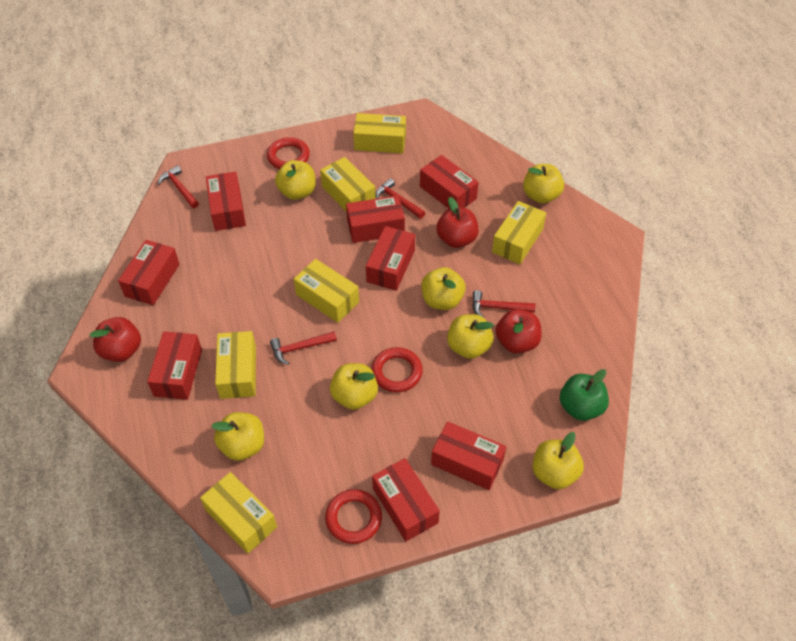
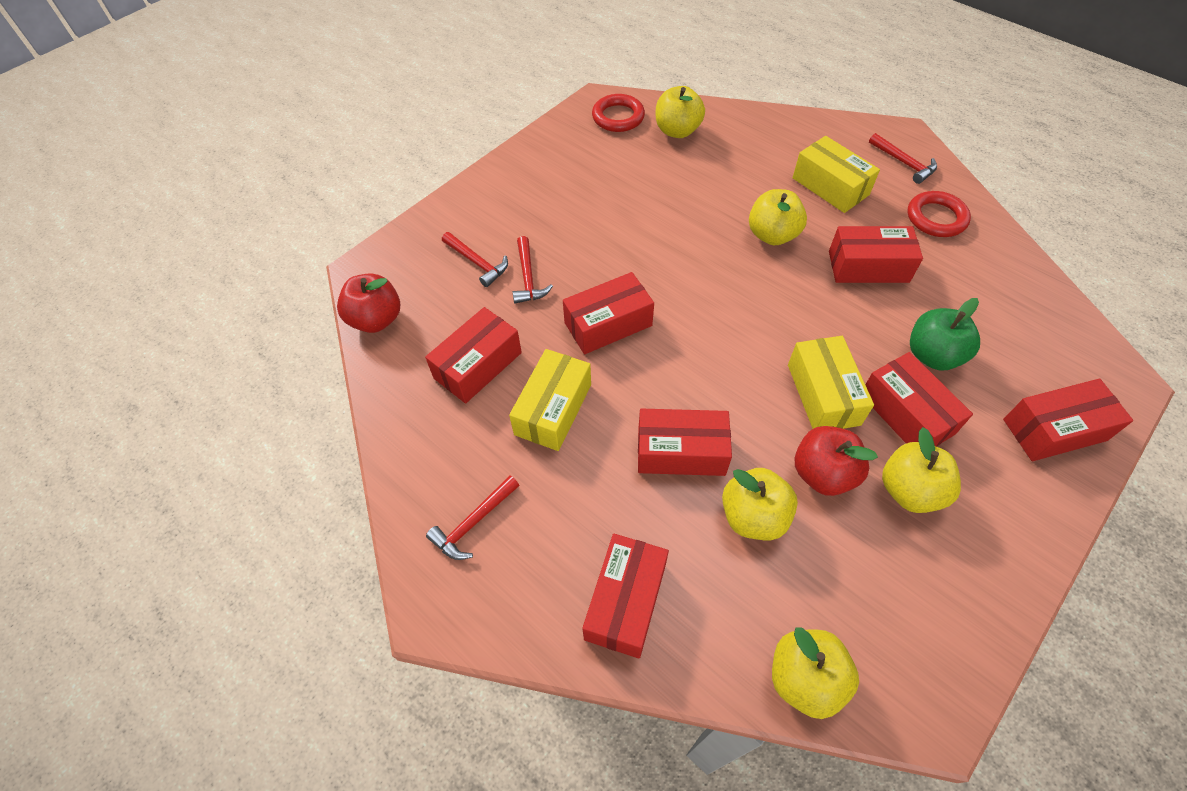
red apple: 3 -> 2
red box: 8 -> 7
red ring: 3 -> 2
yellow apple: 7 -> 5
yellow box: 6 -> 3

